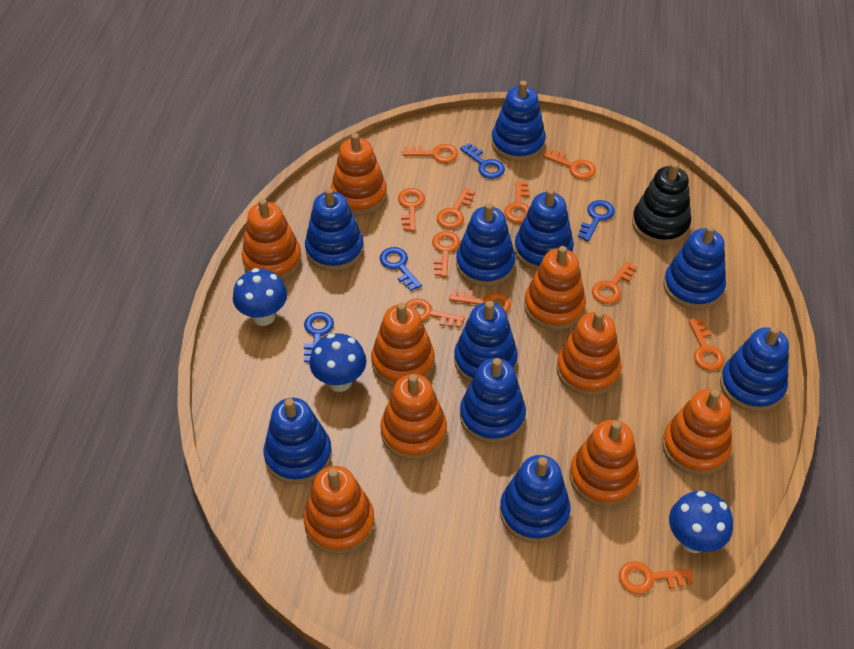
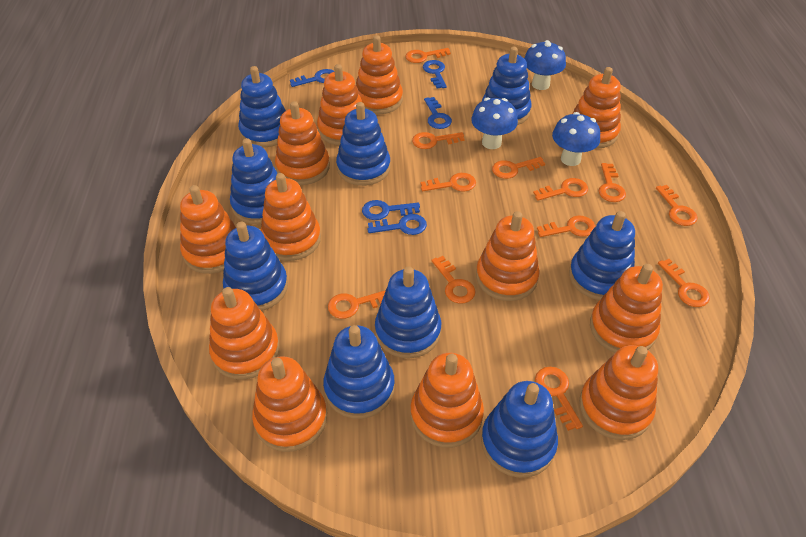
black stacking toy: 1 -> 0
blue key: 4 -> 5
blue stacking toy: 10 -> 9
orange key: 11 -> 12
orange stacking toy: 9 -> 12

